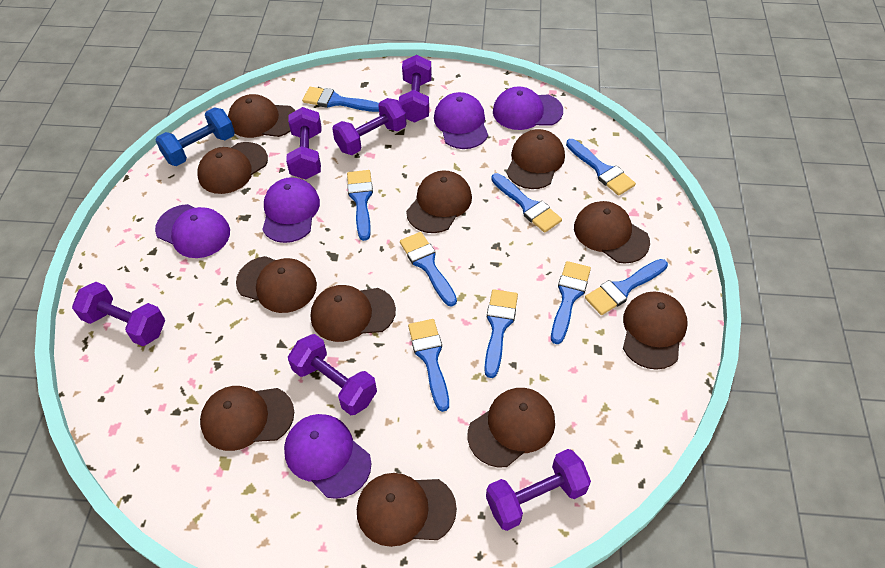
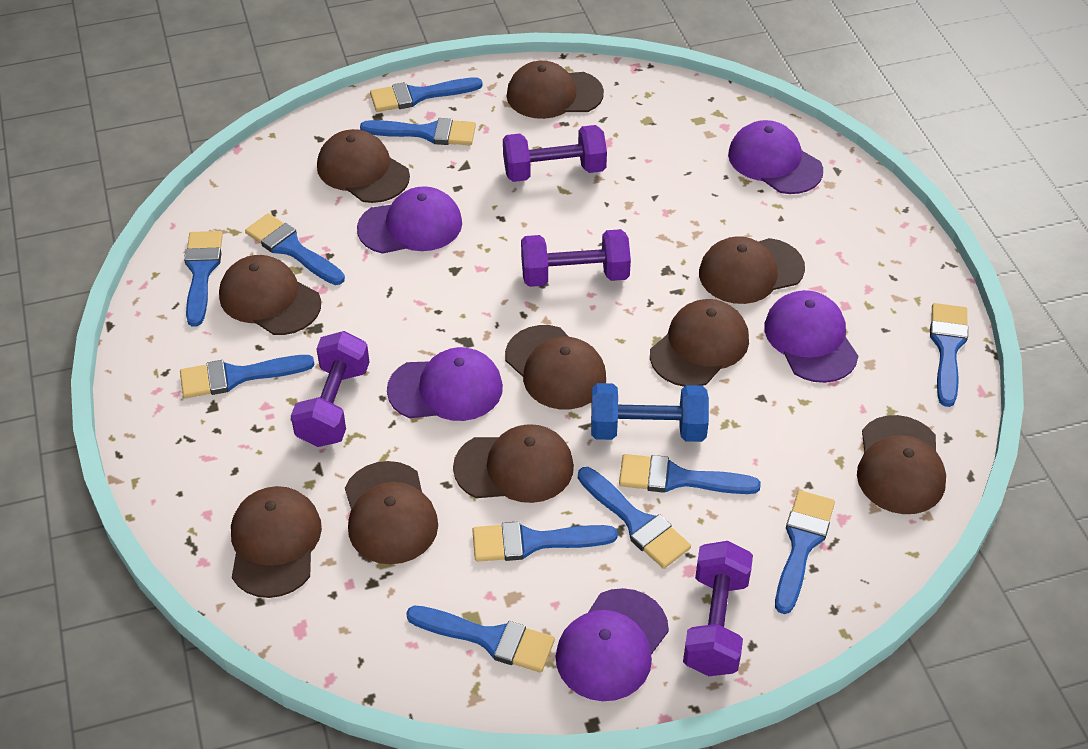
blue brush: 9 -> 11
brown cap: 11 -> 10
purple dumbbell: 6 -> 4

